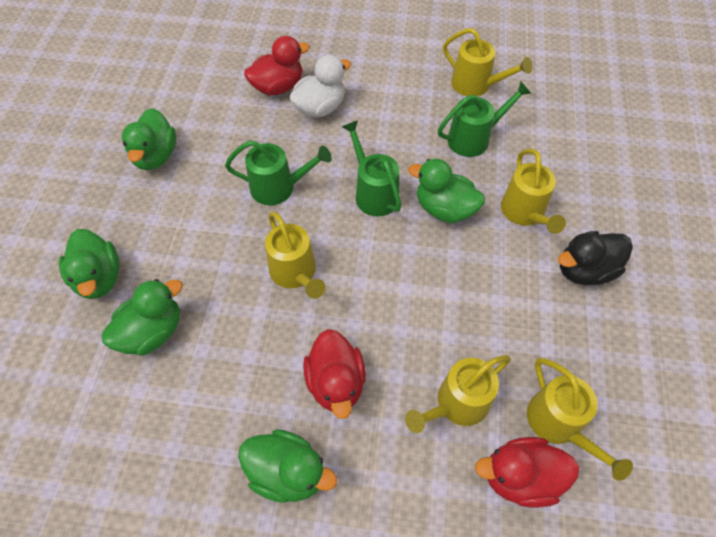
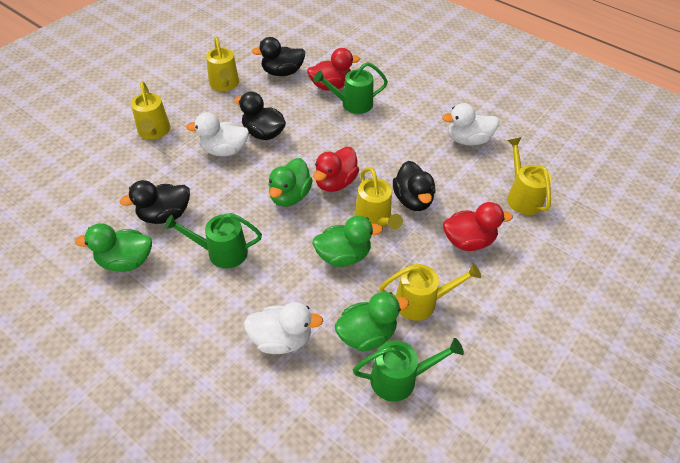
black duck: 1 -> 4
green duck: 5 -> 4
white duck: 1 -> 3

